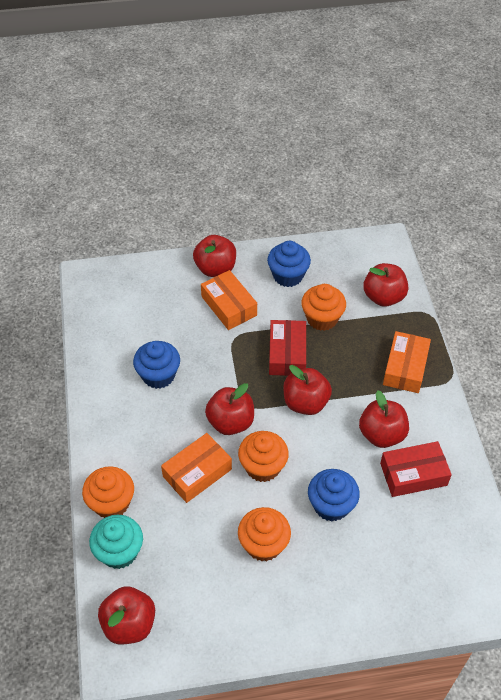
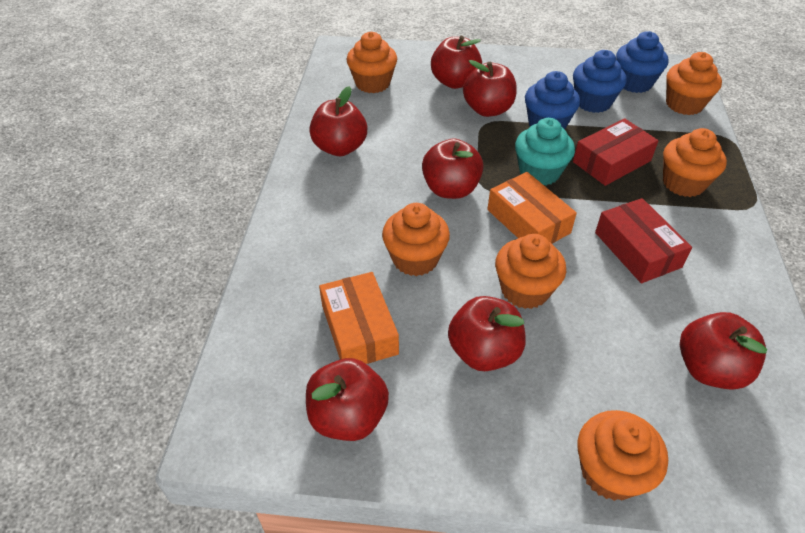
orange box: 3 -> 2
orange cupcake: 4 -> 6
red apple: 6 -> 7

